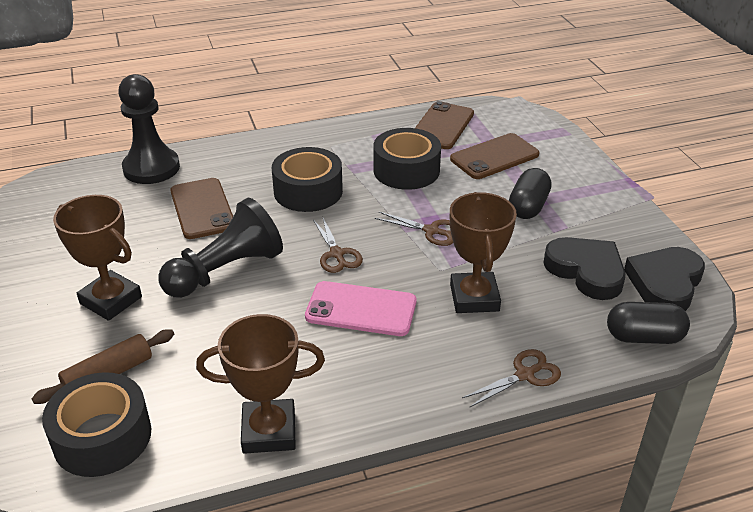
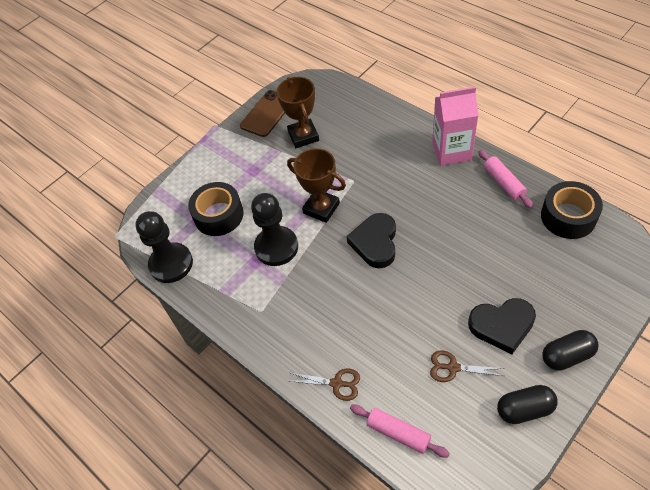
black tape: 3 -> 2
brown phone: 3 -> 1
brown rolling pin: 1 -> 0
brown scissors: 3 -> 2
brown trophy: 3 -> 2
pink carton: 0 -> 1
pink phone: 1 -> 0
pink rolling pin: 0 -> 2

